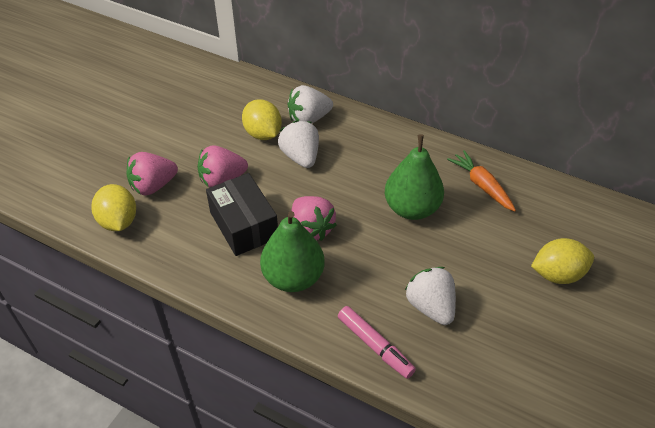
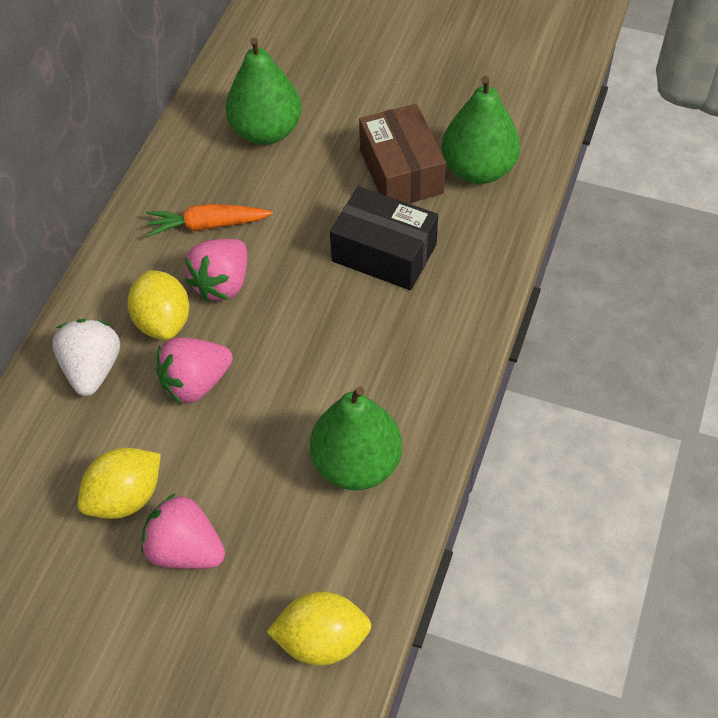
brown box: 0 -> 1
green pear: 2 -> 3
pink marker: 1 -> 0
white strawberry: 3 -> 1

